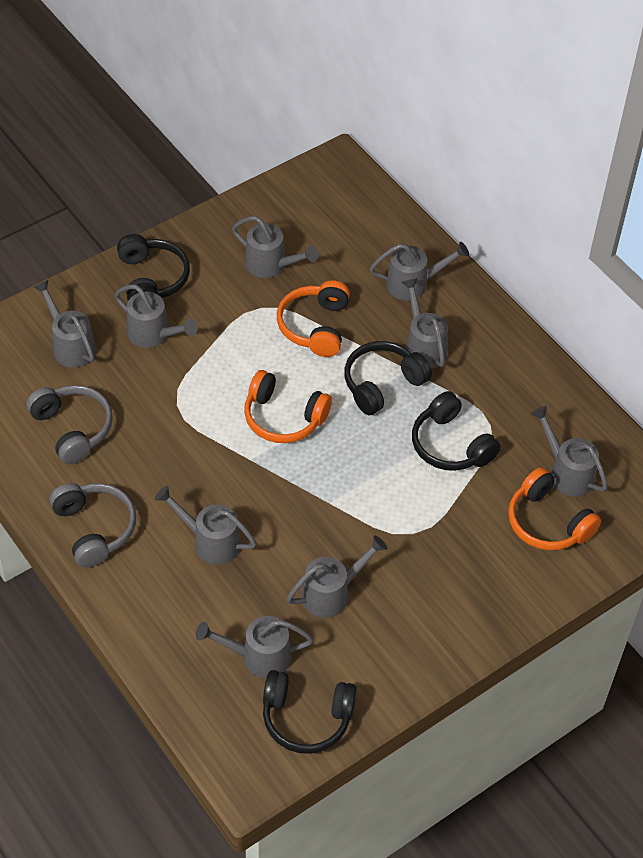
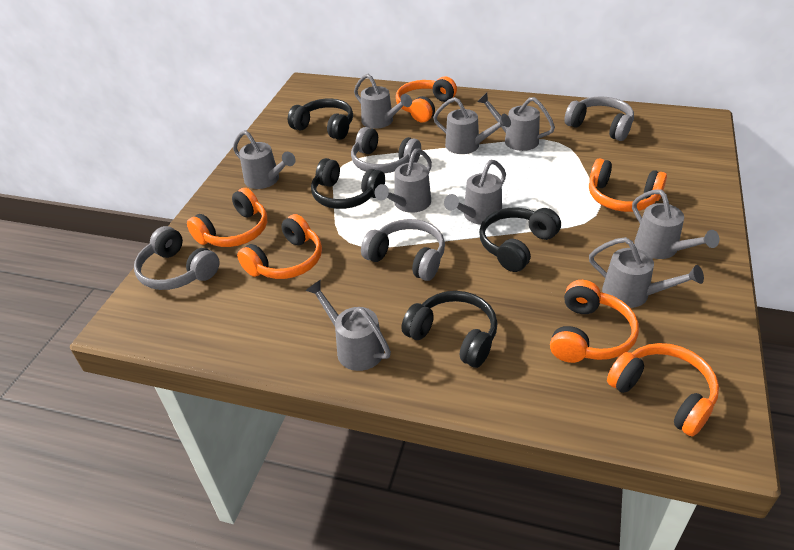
grey headphones: 2 -> 4
orange headphones: 3 -> 6

